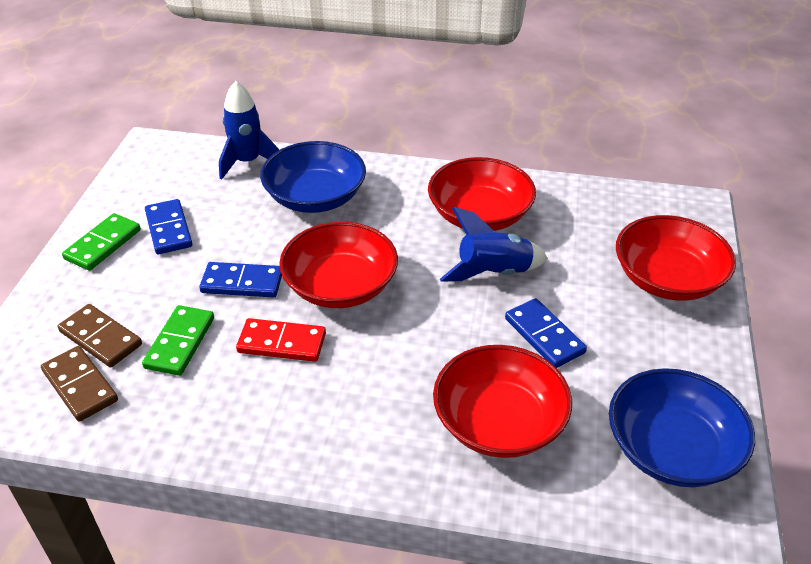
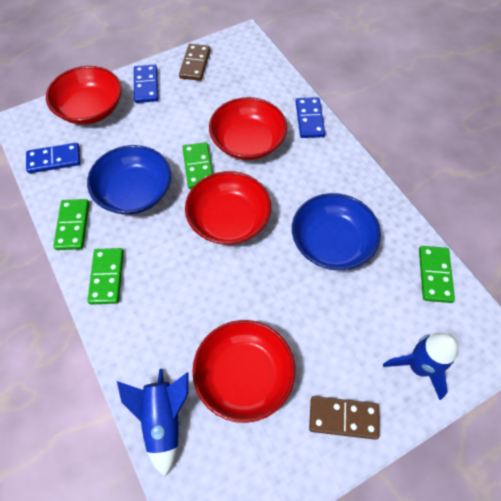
green domino: 2 -> 4
red domino: 1 -> 0

